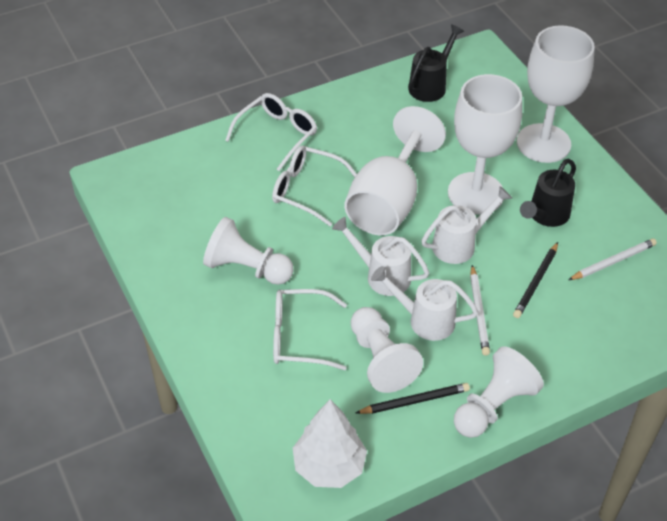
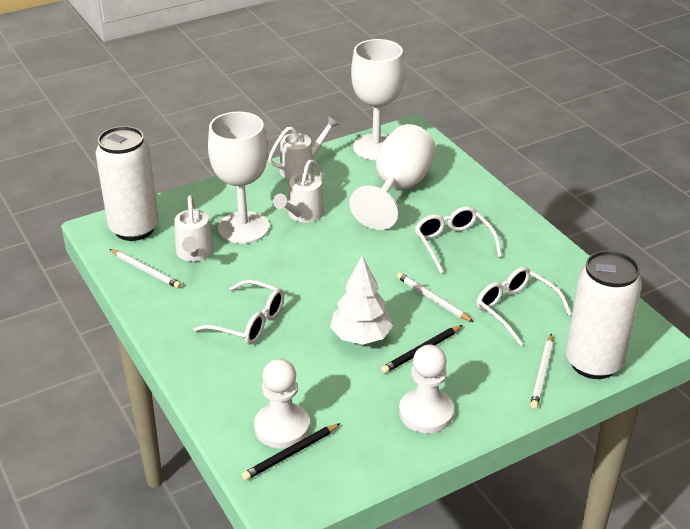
black watering can: 2 -> 0
white can: 0 -> 2
white pawn: 3 -> 2
white pencil: 2 -> 3

